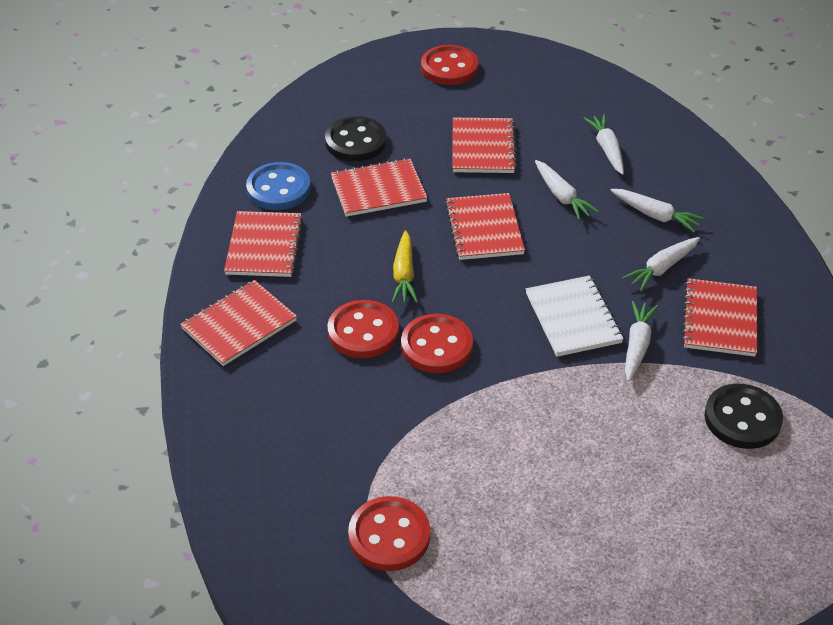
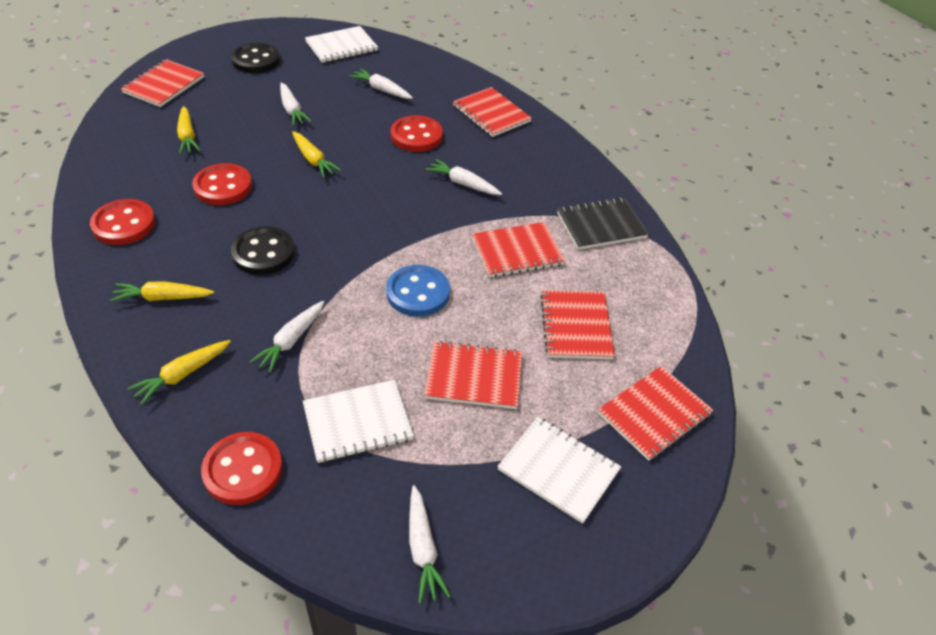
black notebook: 0 -> 1
white notebook: 1 -> 3
yellow carrot: 1 -> 4

